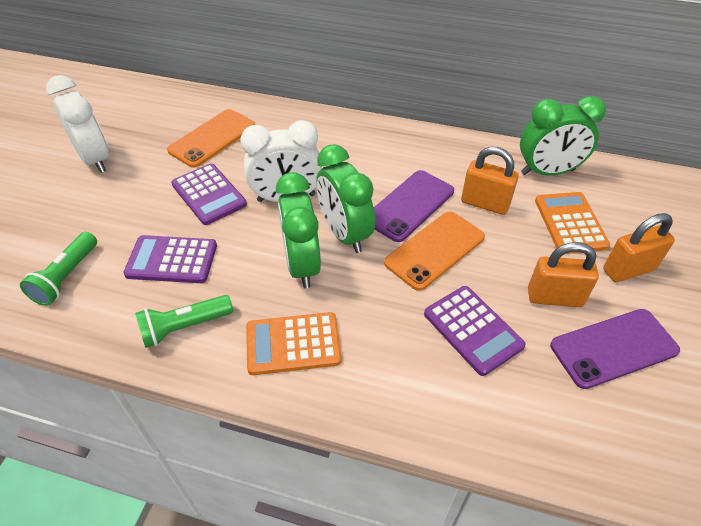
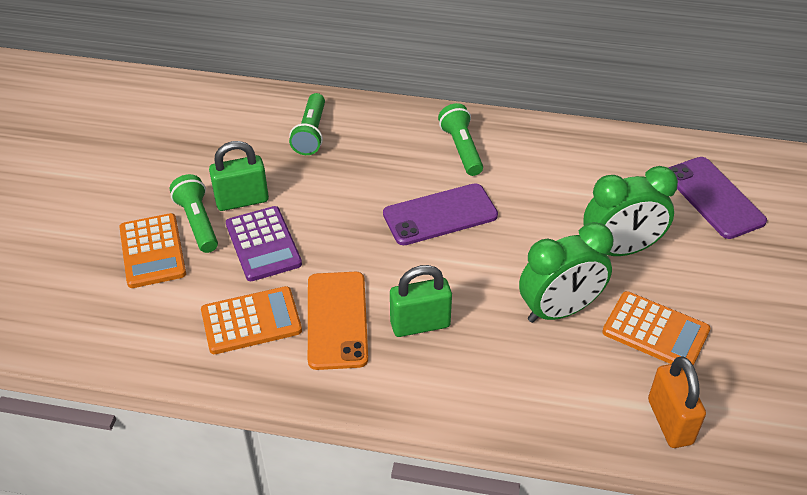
green clock: 3 -> 2
green flashlight: 2 -> 3
green padlock: 0 -> 2
orange calculator: 2 -> 3
orange padlock: 3 -> 1
orange phone: 2 -> 1
purple calculator: 3 -> 1
white clock: 2 -> 0

